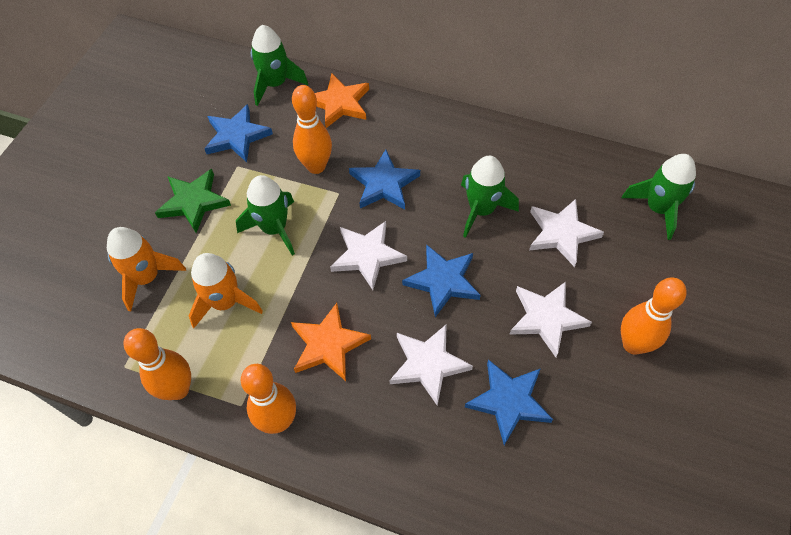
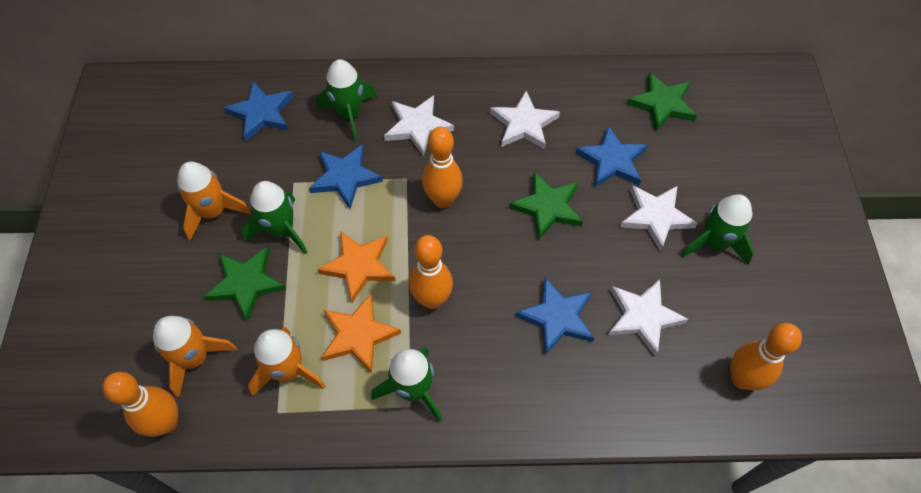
green star: 1 -> 3
orange rocket: 2 -> 3

